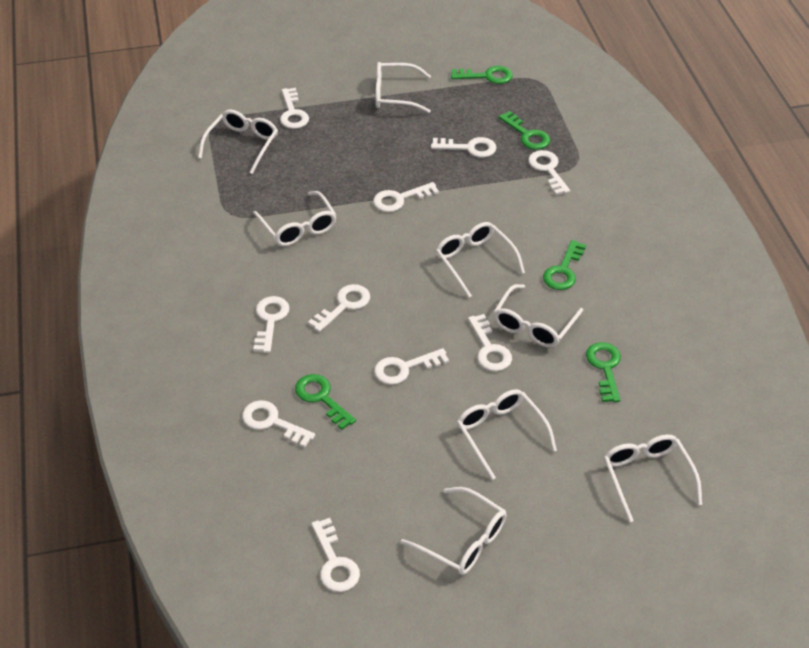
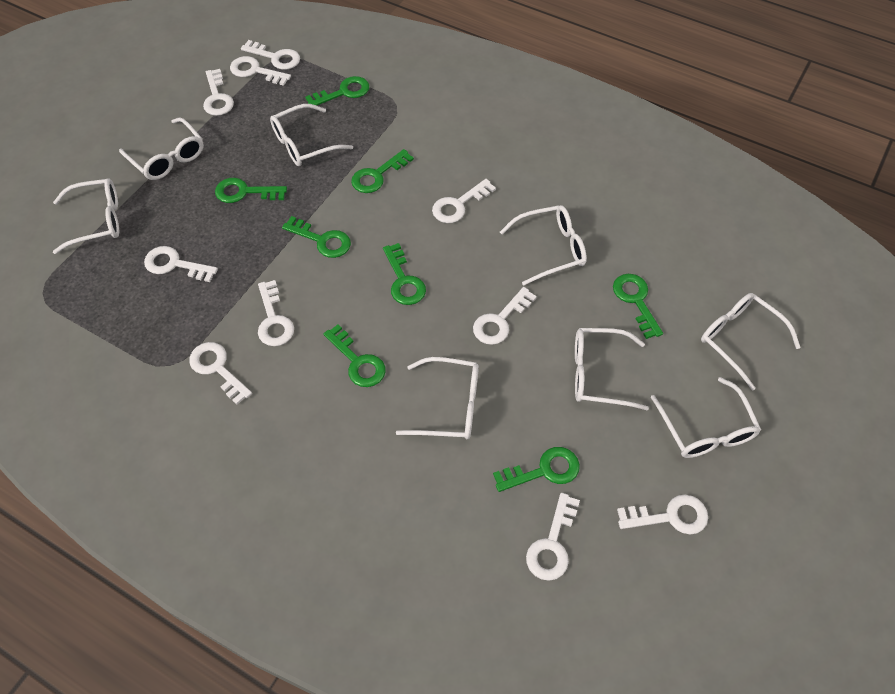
green key: 5 -> 8

